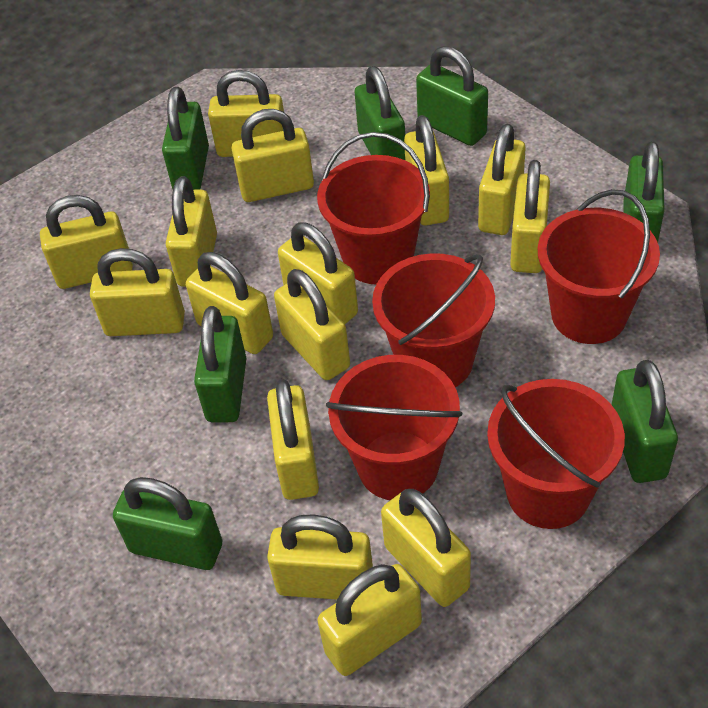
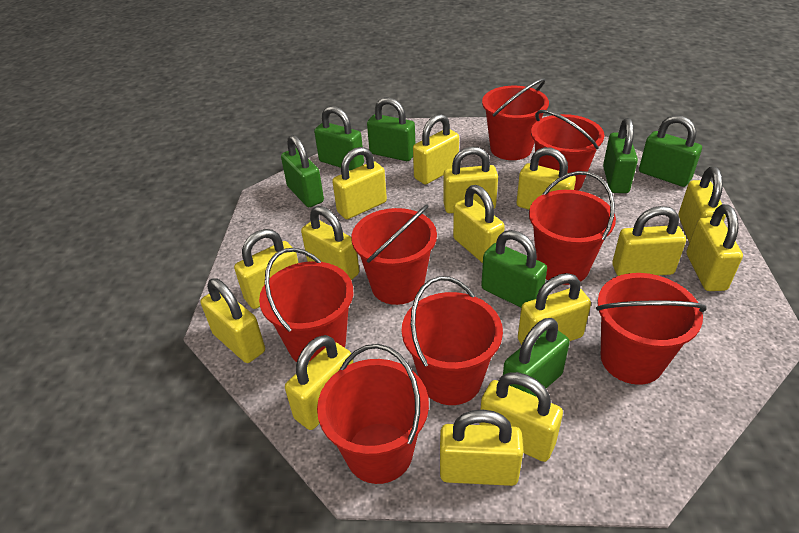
red bucket: 5 -> 8

